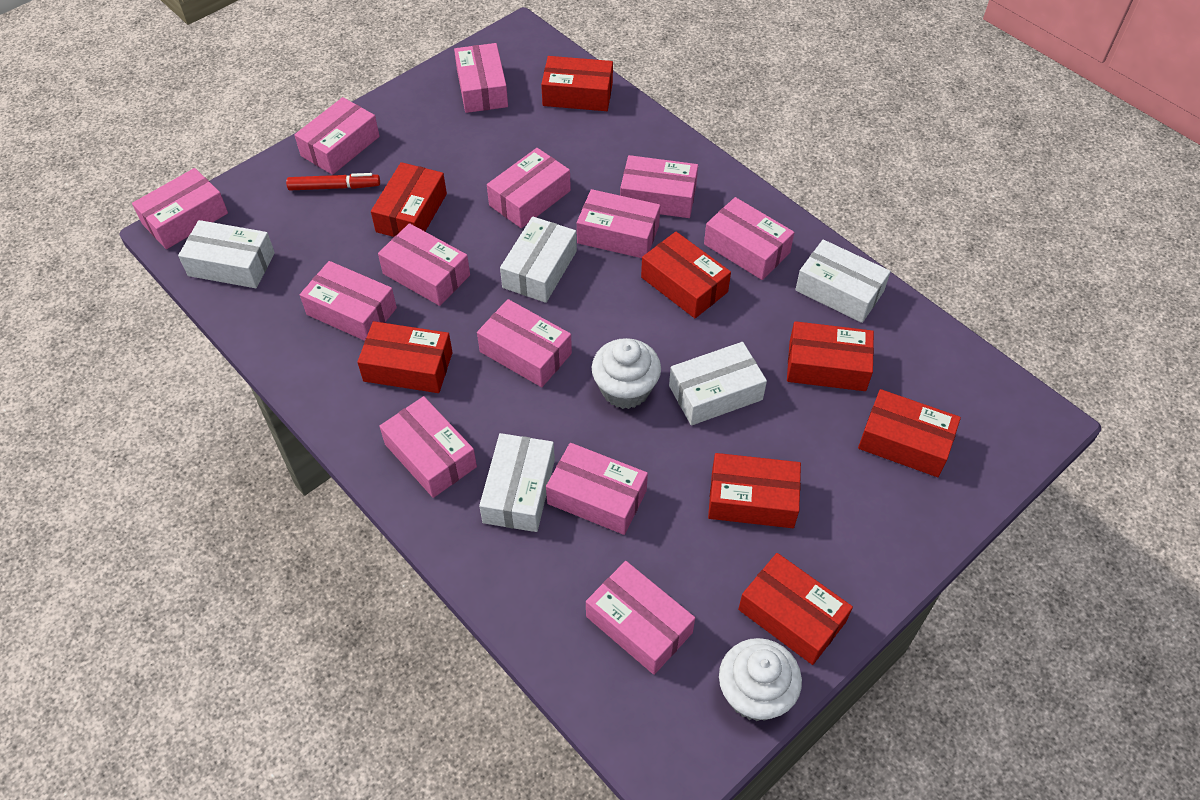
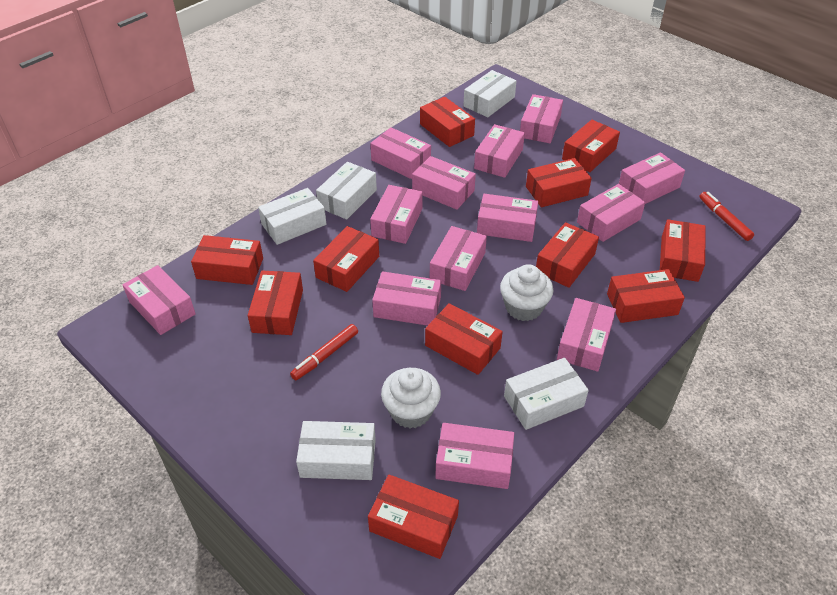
red box: 8 -> 11
red marker: 1 -> 2

